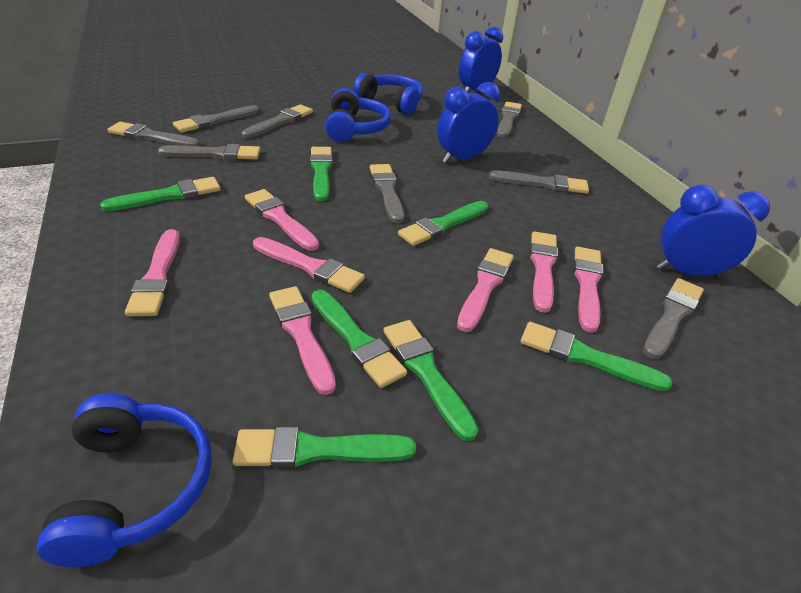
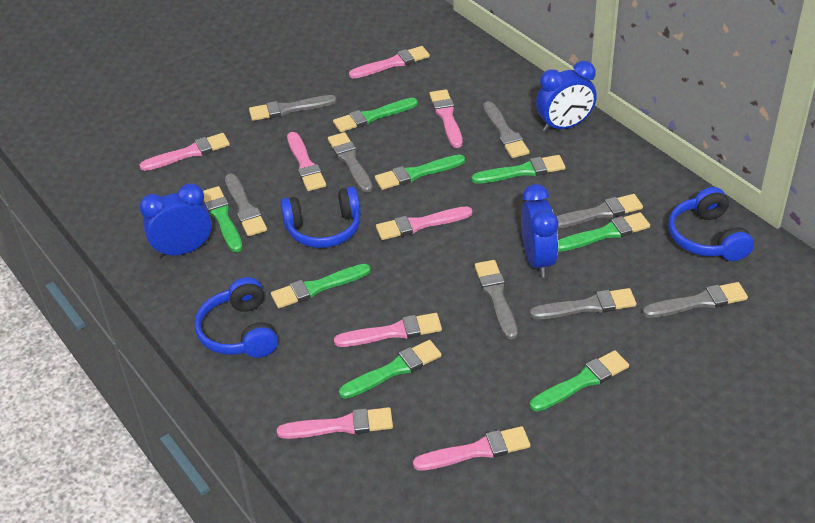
green brush: 7 -> 8
pink brush: 7 -> 8

